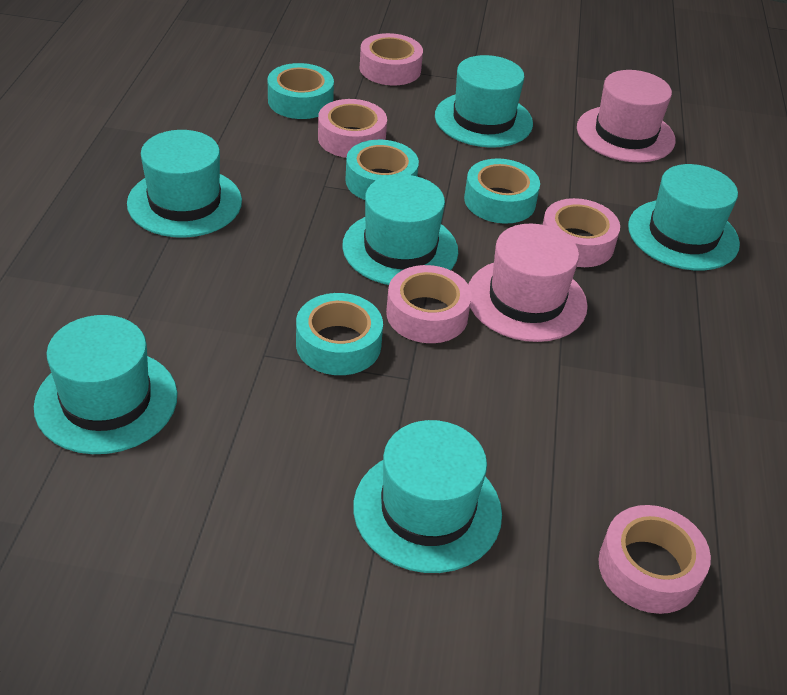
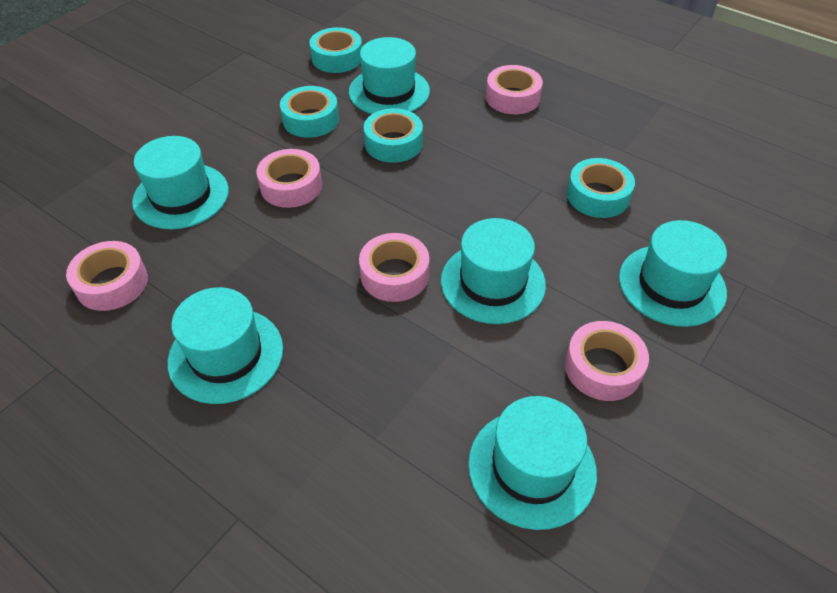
pink hat: 2 -> 0

